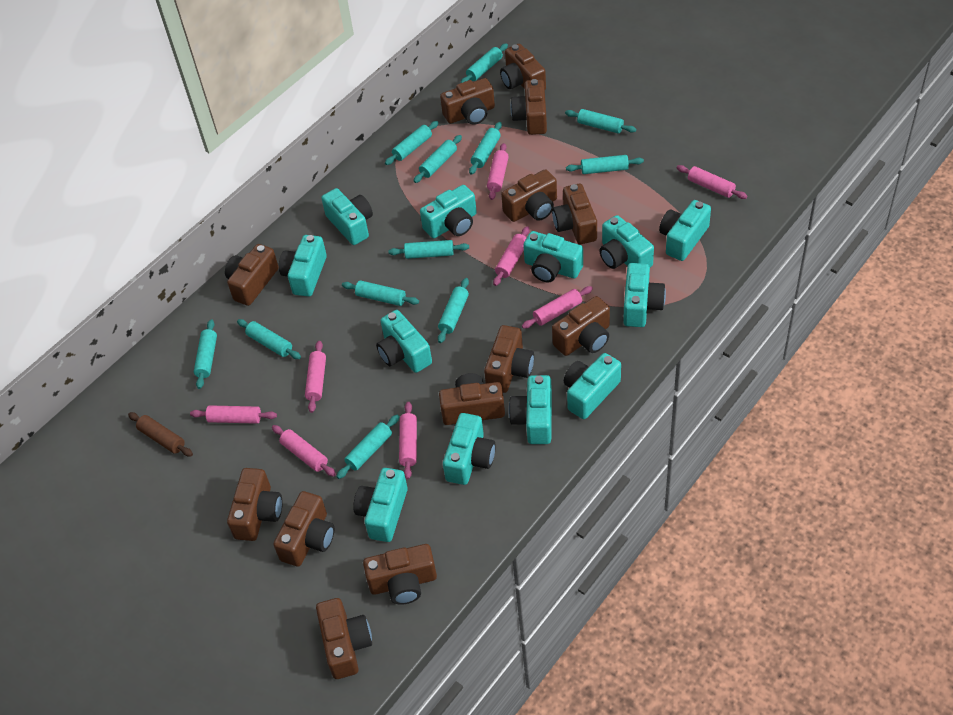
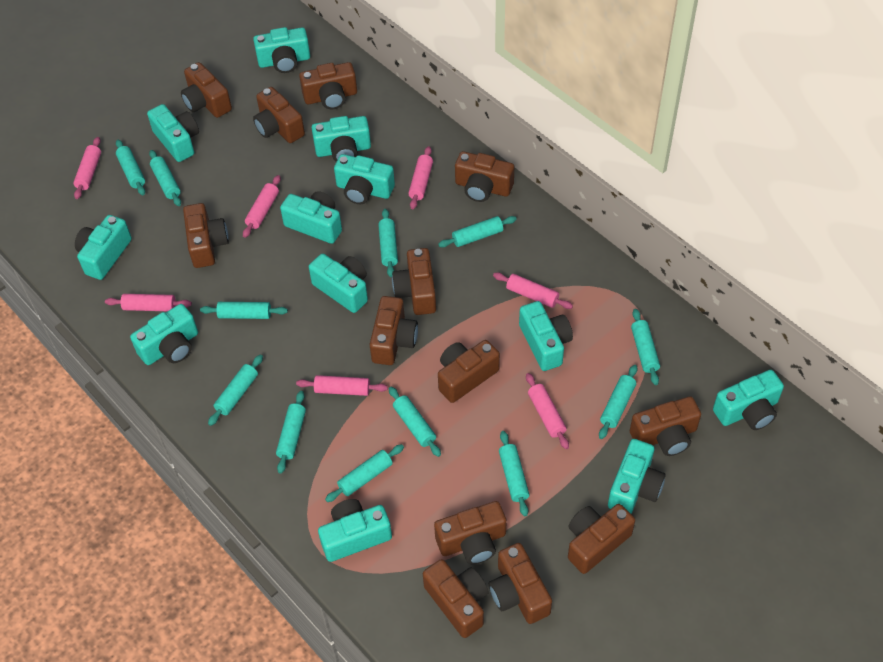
brown rolling pin: 1 -> 0
pink rolling pin: 8 -> 7

